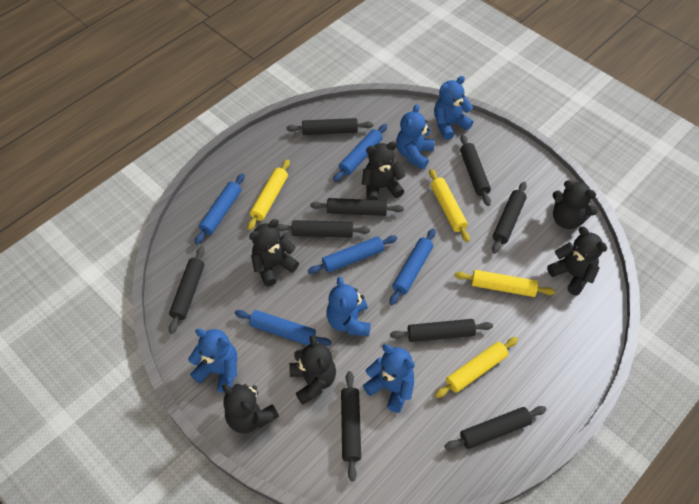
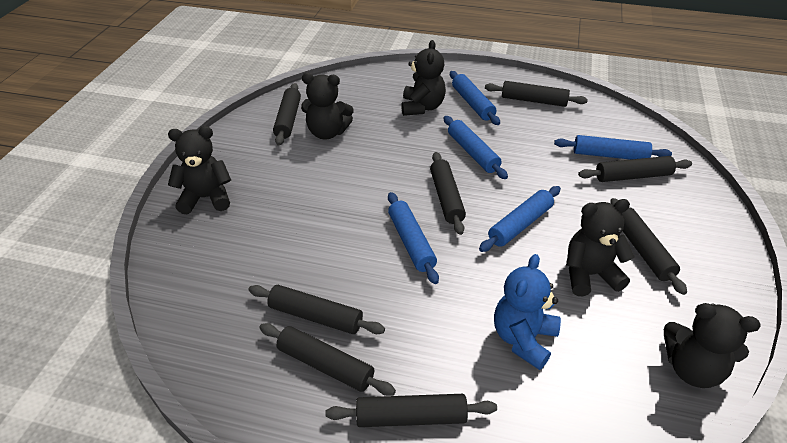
black rolling pin: 9 -> 8
black teddy bear: 6 -> 5
blue teddy bear: 5 -> 1
yellow rolling pin: 4 -> 0

